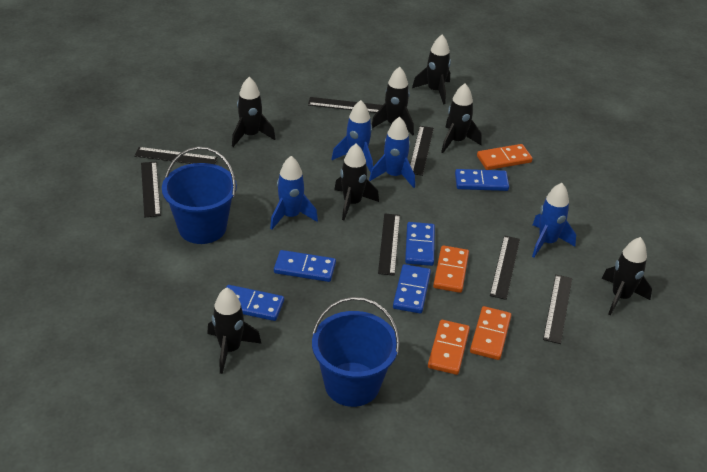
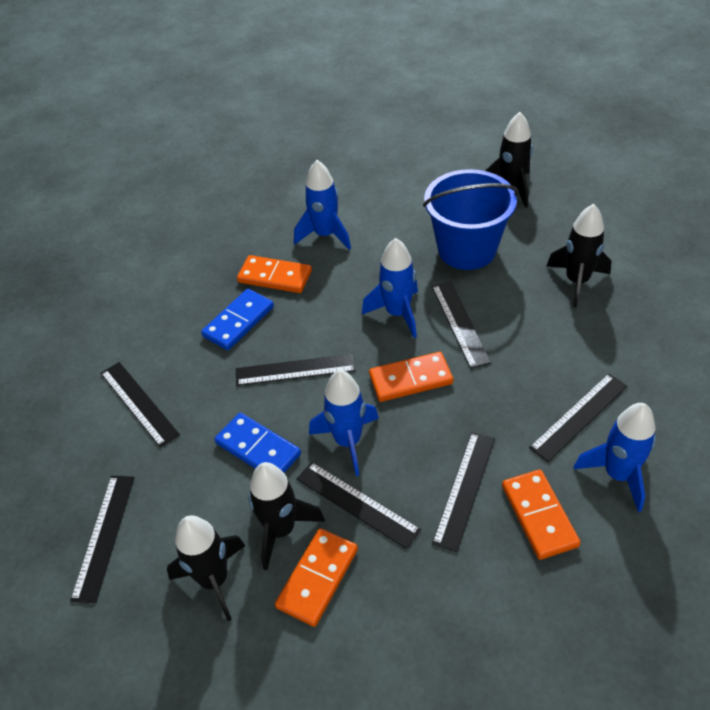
black rocket: 7 -> 4
blue bucket: 2 -> 1
blue domino: 5 -> 2

